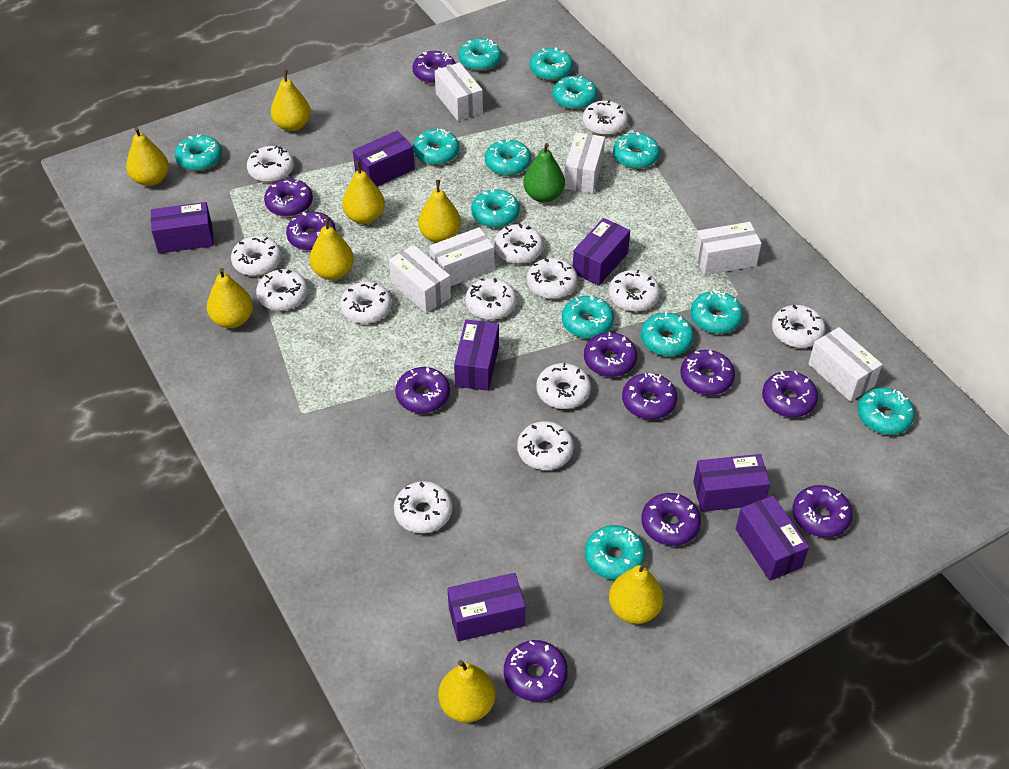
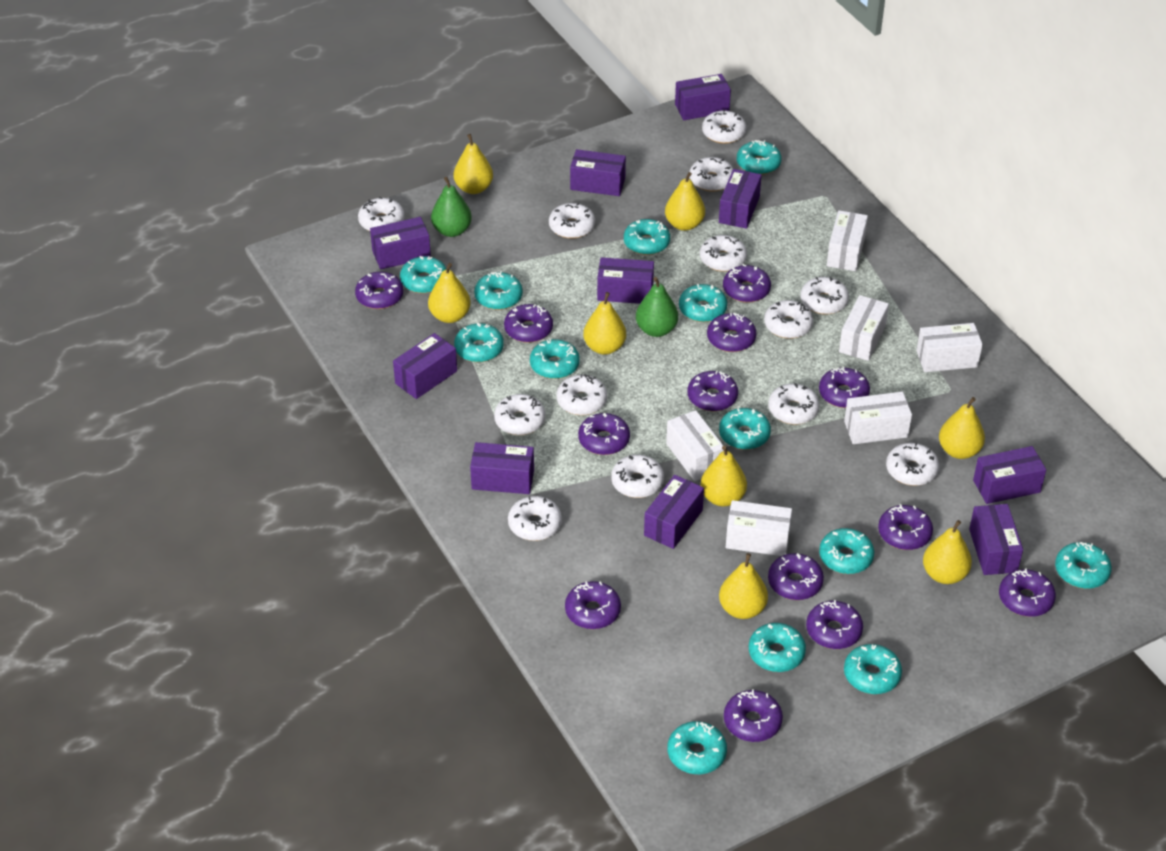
green pear: 1 -> 2
purple box: 7 -> 10
purple donut: 11 -> 13

